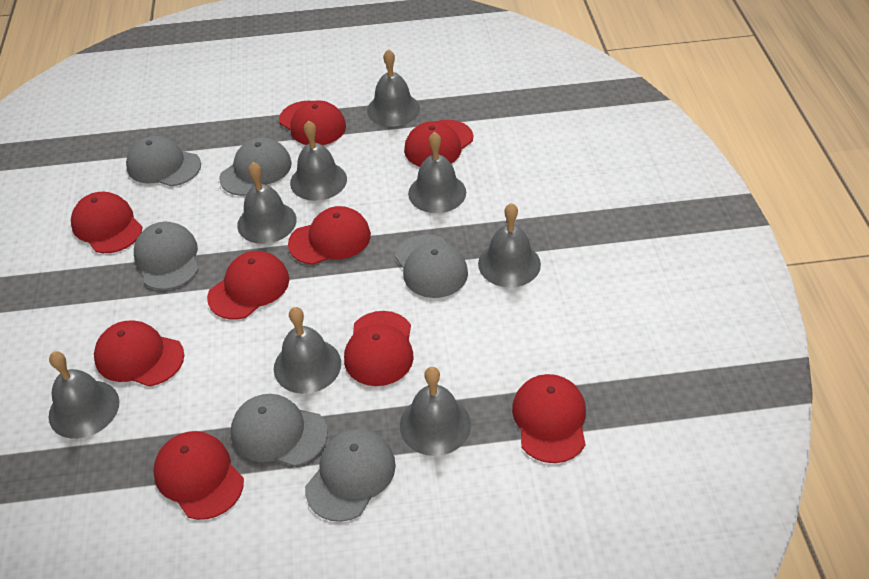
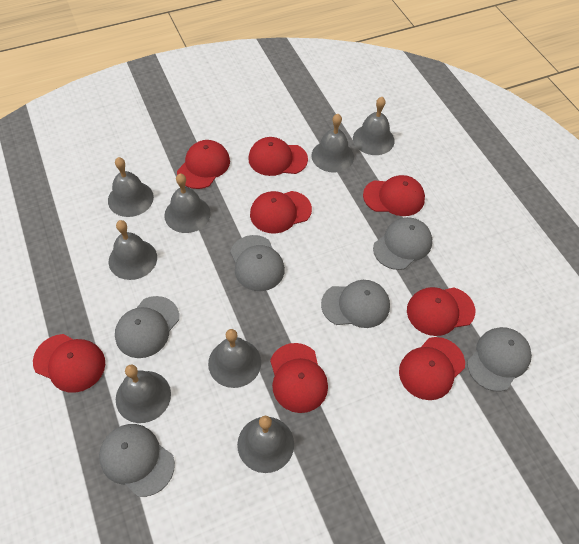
red cap: 9 -> 8

